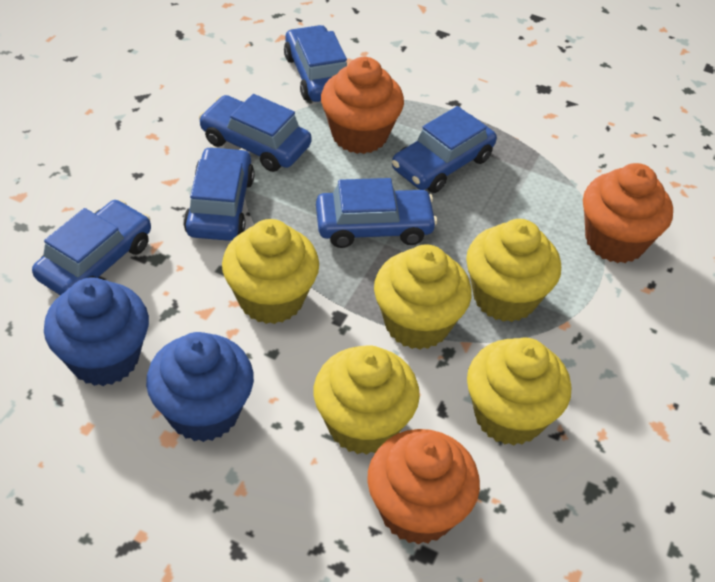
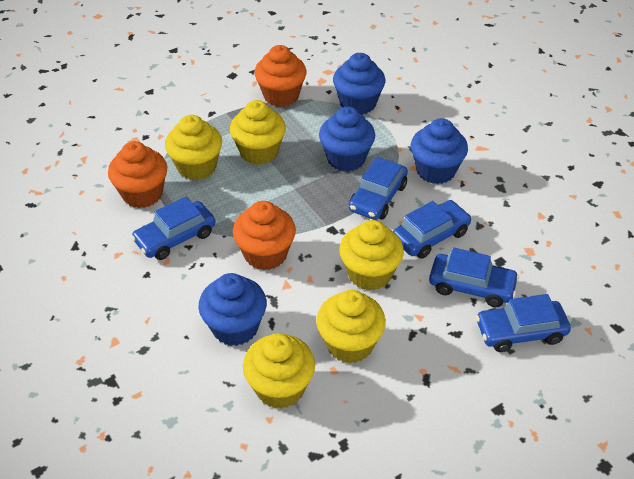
blue car: 6 -> 5
blue cupcake: 2 -> 4

